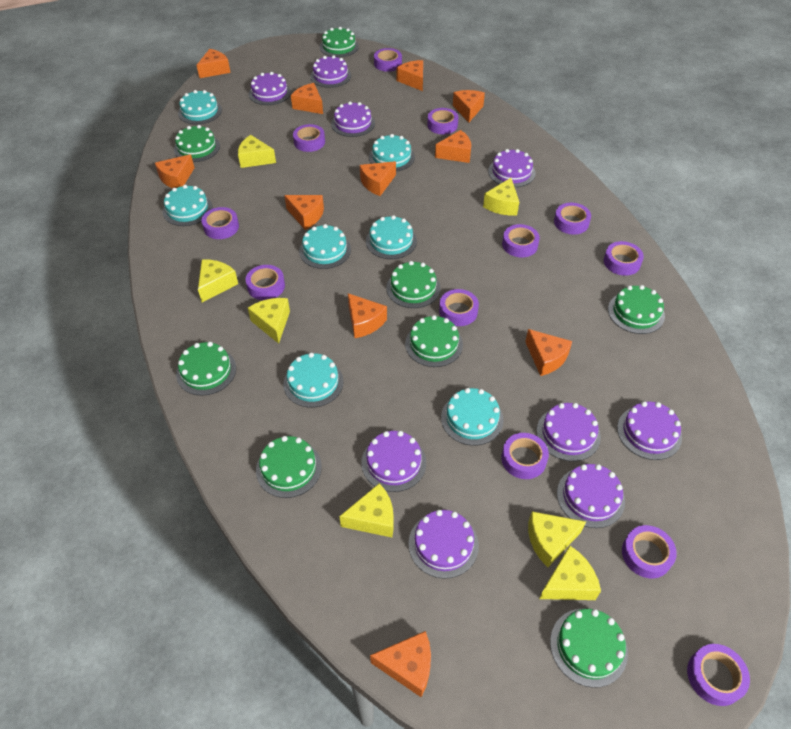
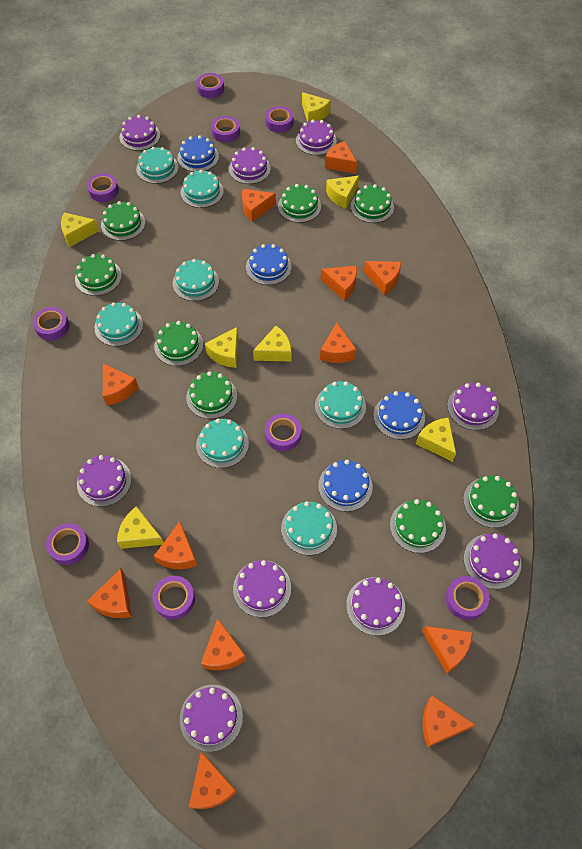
blue cake: 0 -> 4
orange cheese: 11 -> 12
purple tape: 12 -> 9

